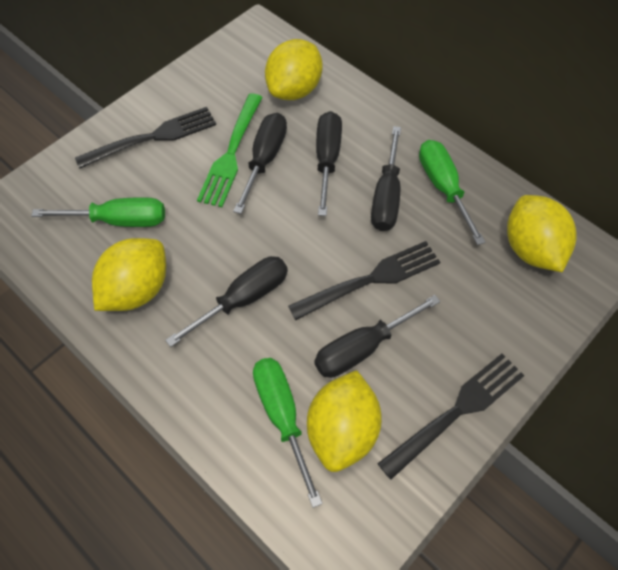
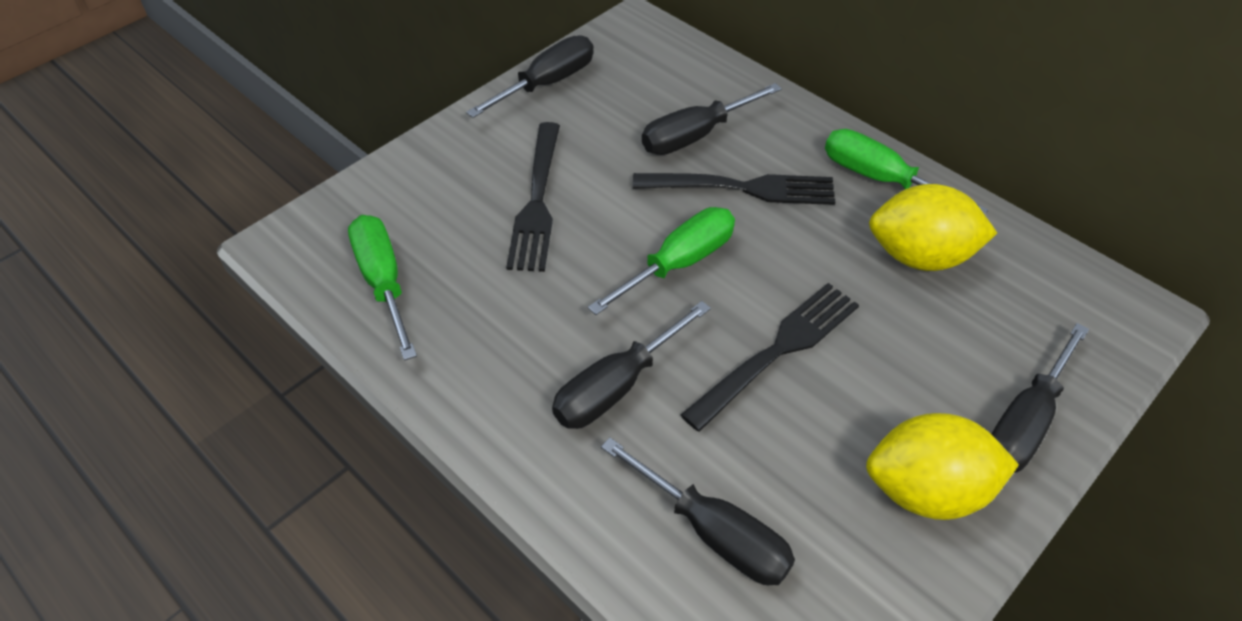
green fork: 1 -> 0
yellow lemon: 4 -> 2

